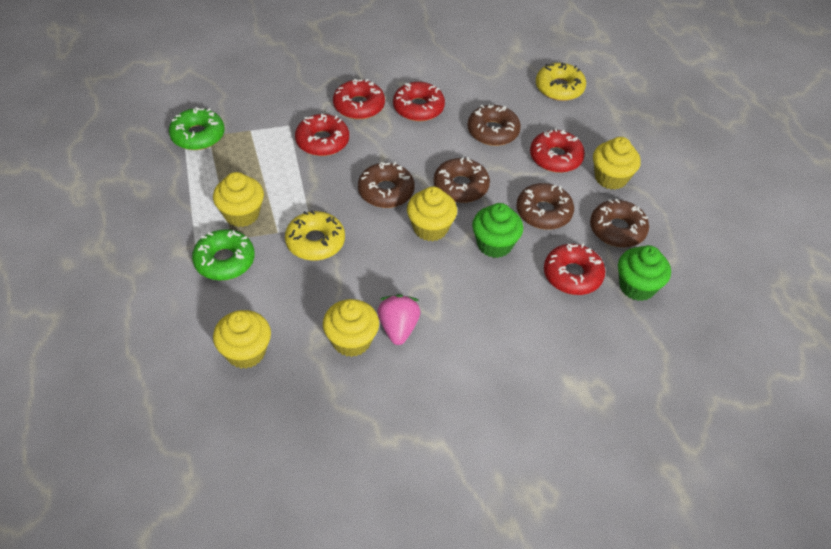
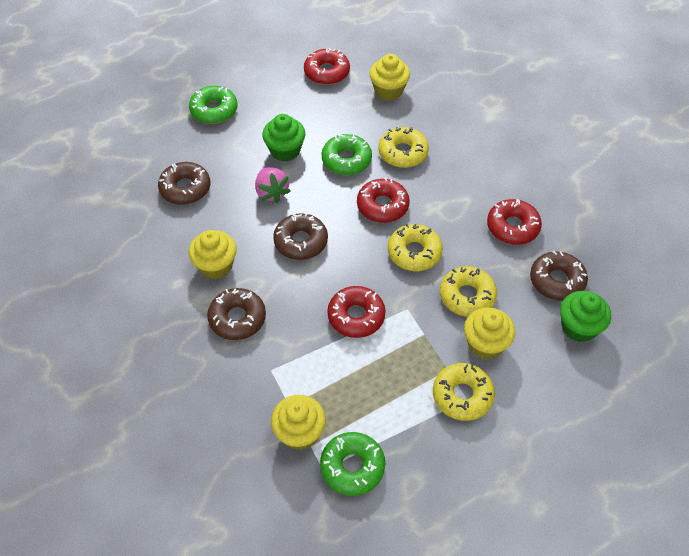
brown donut: 5 -> 4
green donut: 2 -> 3
red donut: 5 -> 4
yellow cupcake: 5 -> 4
yellow donut: 2 -> 4

